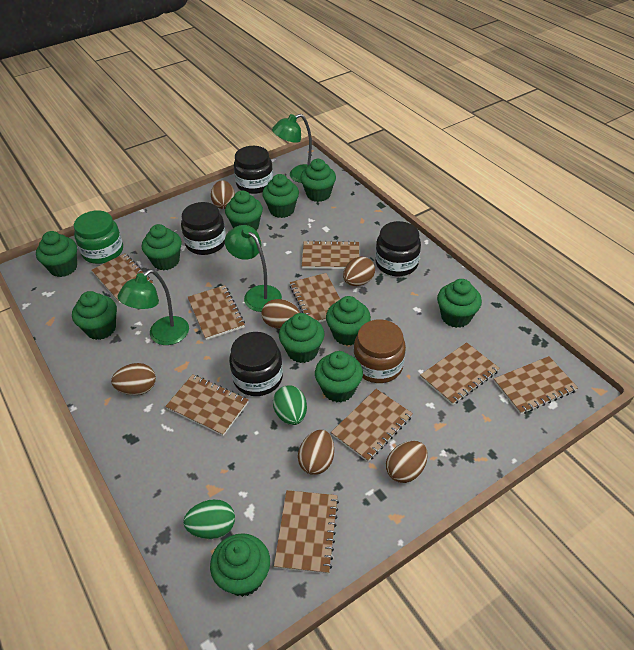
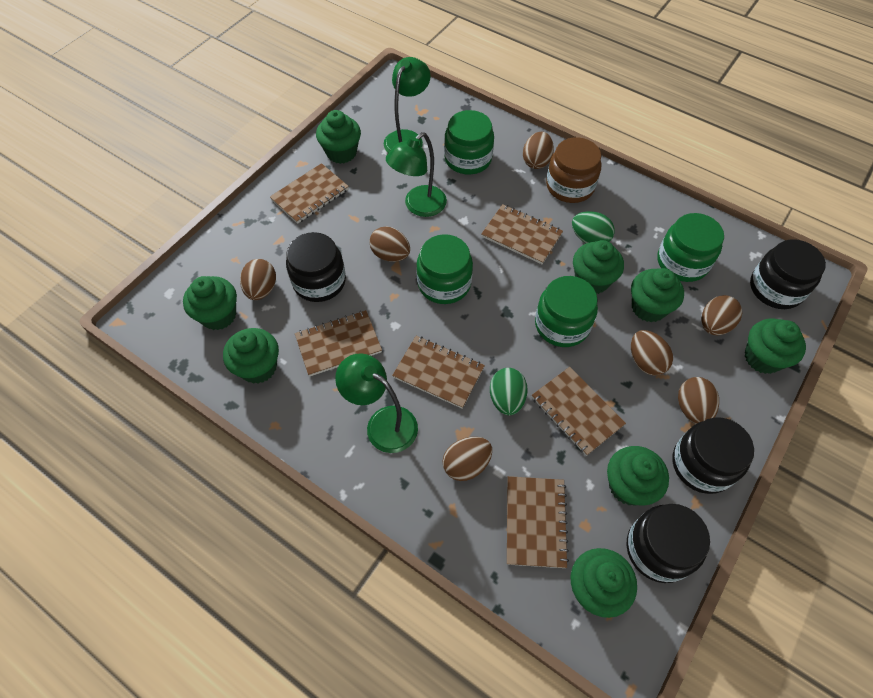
brown egg: 6 -> 7
brown notebook: 9 -> 6
green cupcake: 11 -> 8
green jar: 1 -> 4

